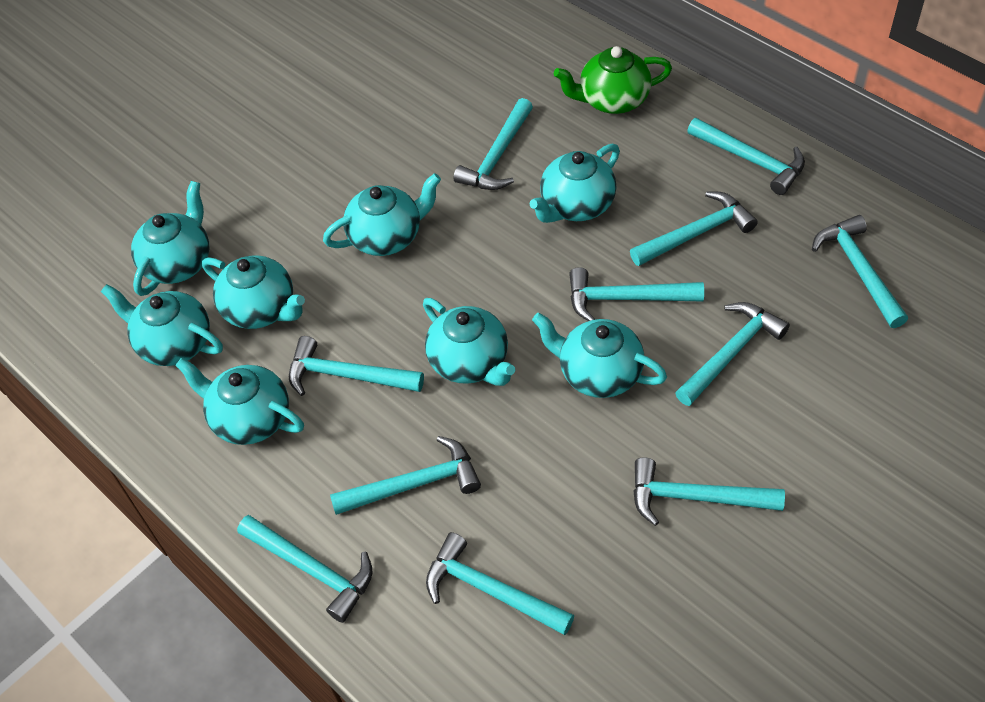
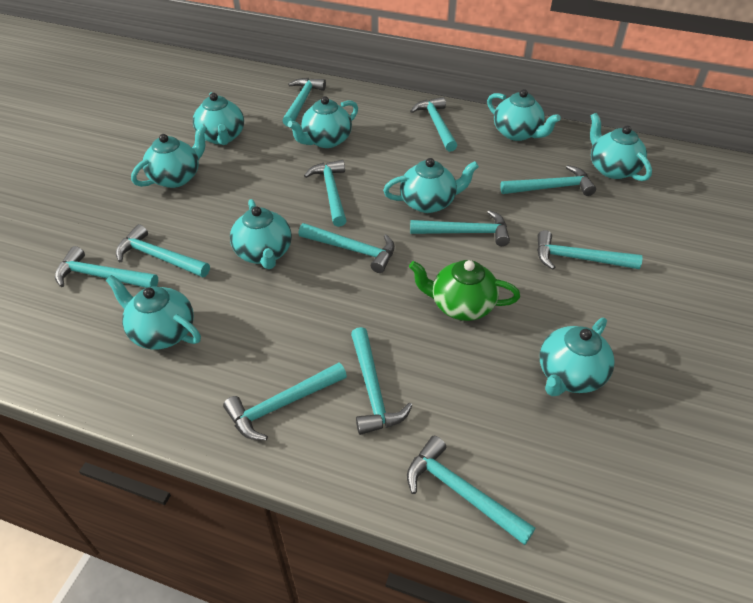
turquoise hammer: 11 -> 12
turquoise teapot: 8 -> 9

